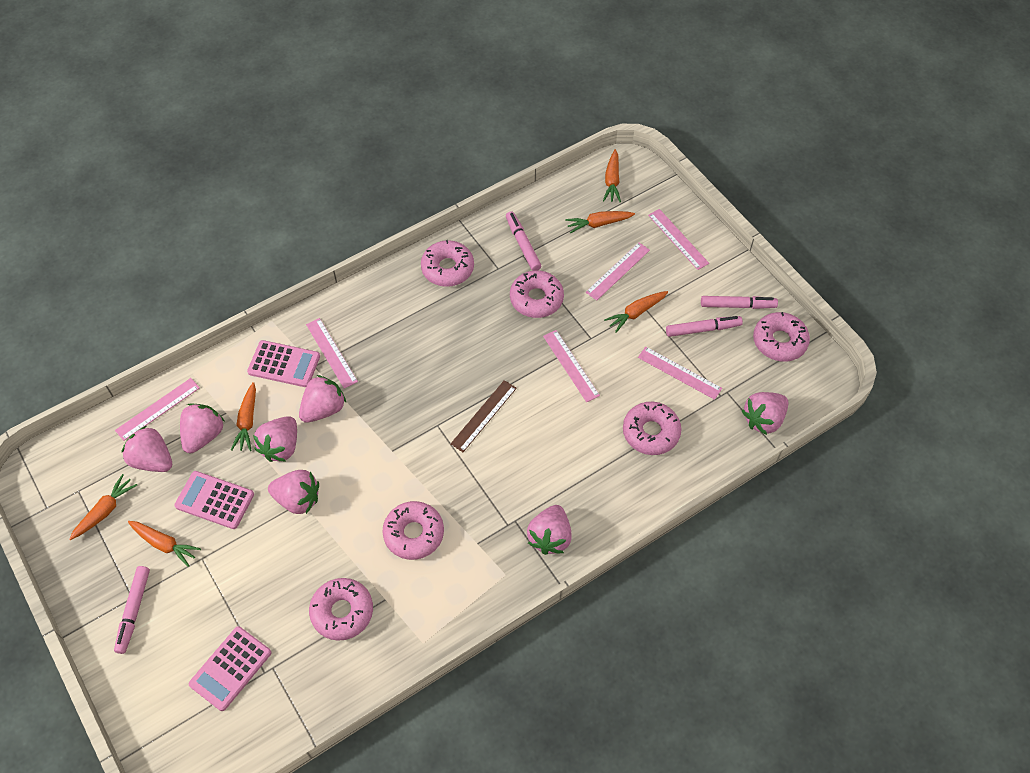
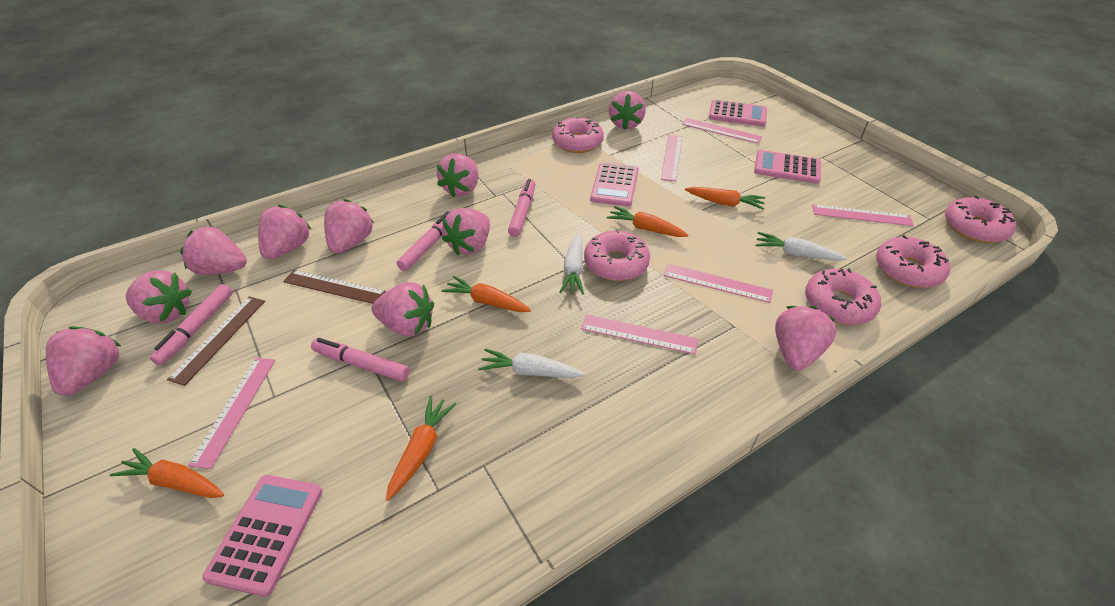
brown ruler: 1 -> 2
orange carrot: 6 -> 5
pink calculator: 3 -> 4
pink donut: 6 -> 5
pink strawberry: 7 -> 10
white carrot: 0 -> 3

